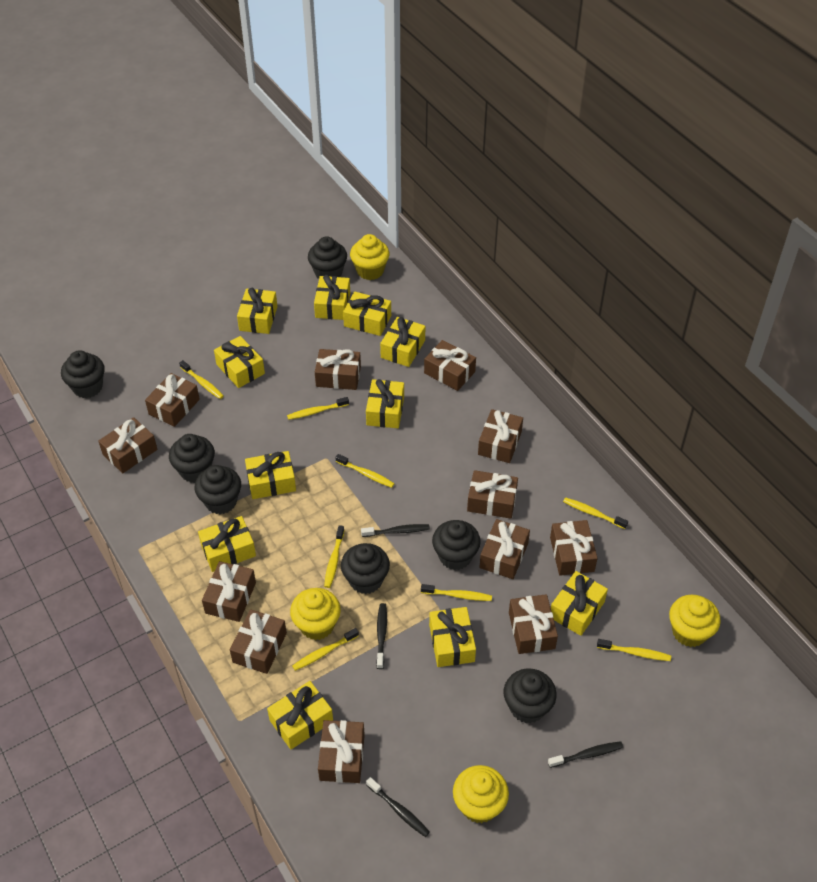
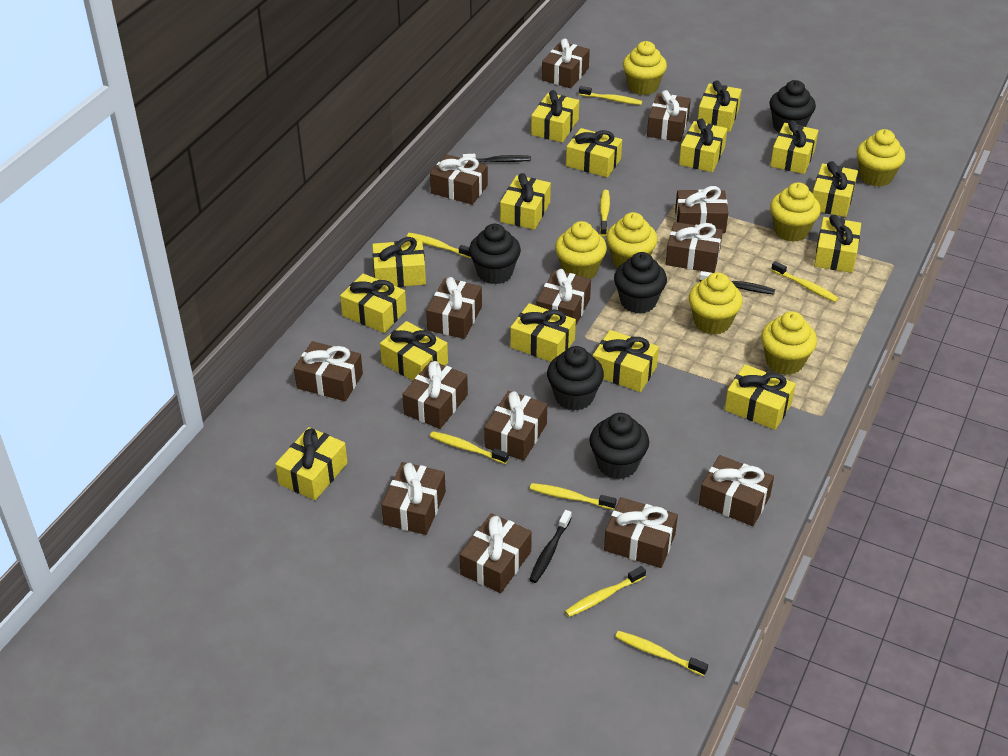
black cupcake: 7 -> 5
black toothbrush: 4 -> 3
brown gift: 12 -> 14
yellow cupcake: 4 -> 7
yellow gift: 11 -> 15

